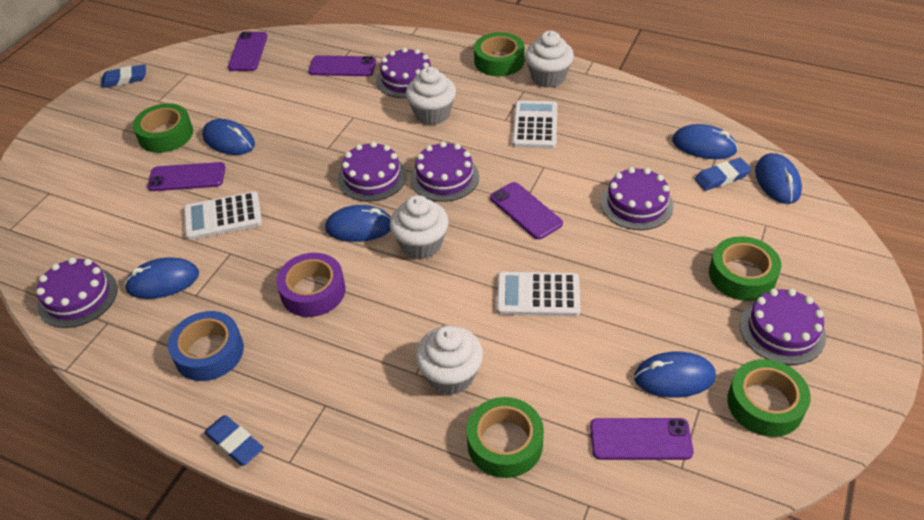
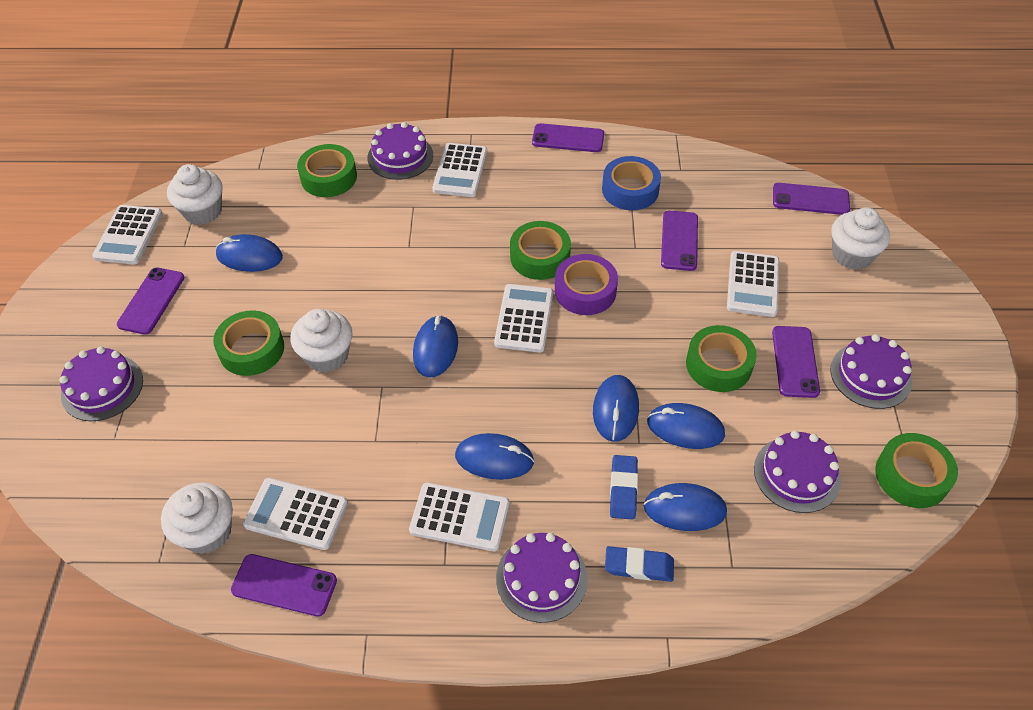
blue eraser: 3 -> 2
purple cake: 6 -> 5
purple phone: 5 -> 6
white calculator: 3 -> 6

